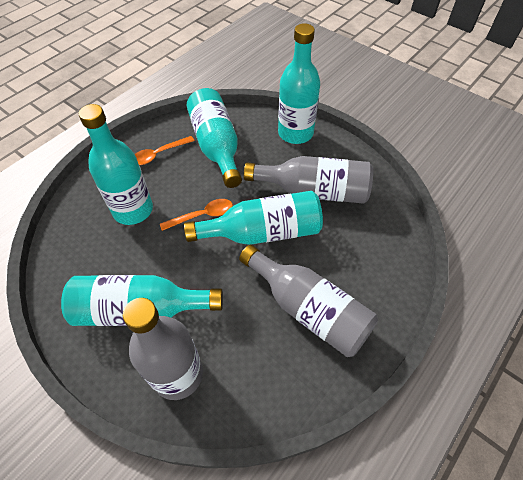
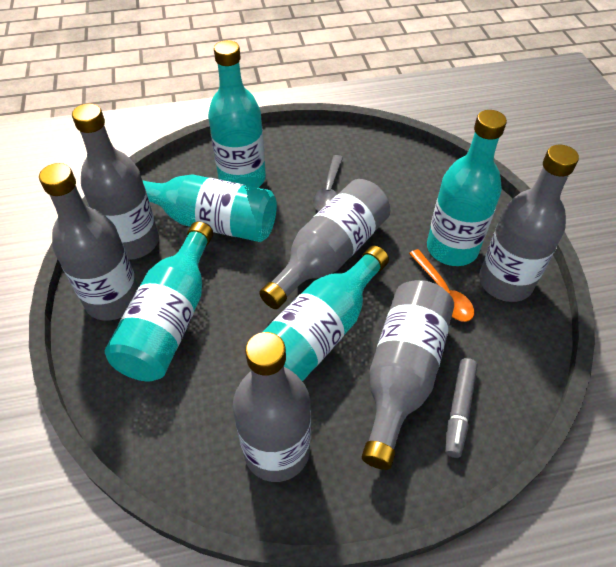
grey bottle: 3 -> 6
grey marker: 0 -> 1
grey spoon: 0 -> 1
orange spoon: 2 -> 1

